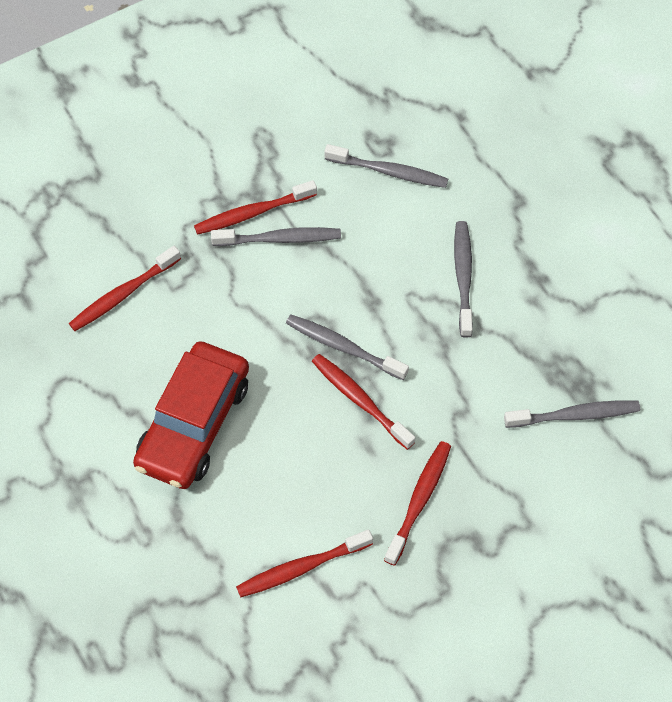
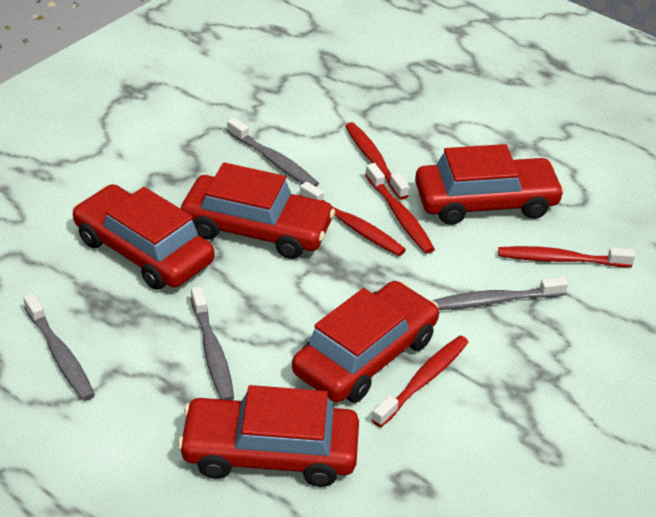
grey toothbrush: 5 -> 4
red car: 1 -> 5

